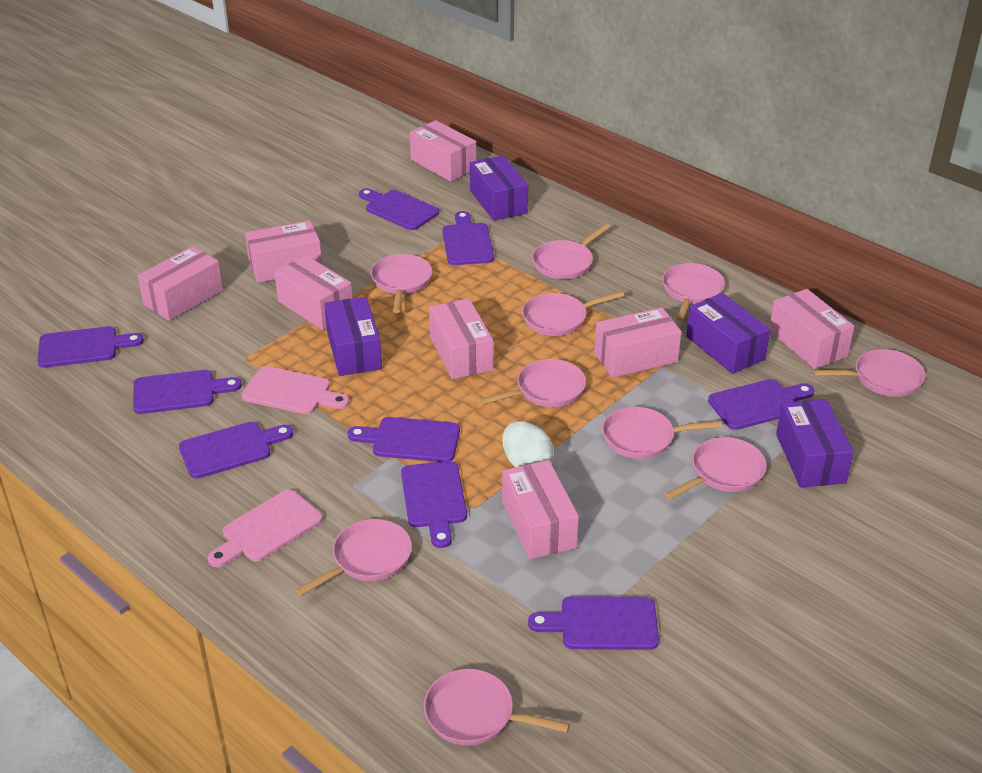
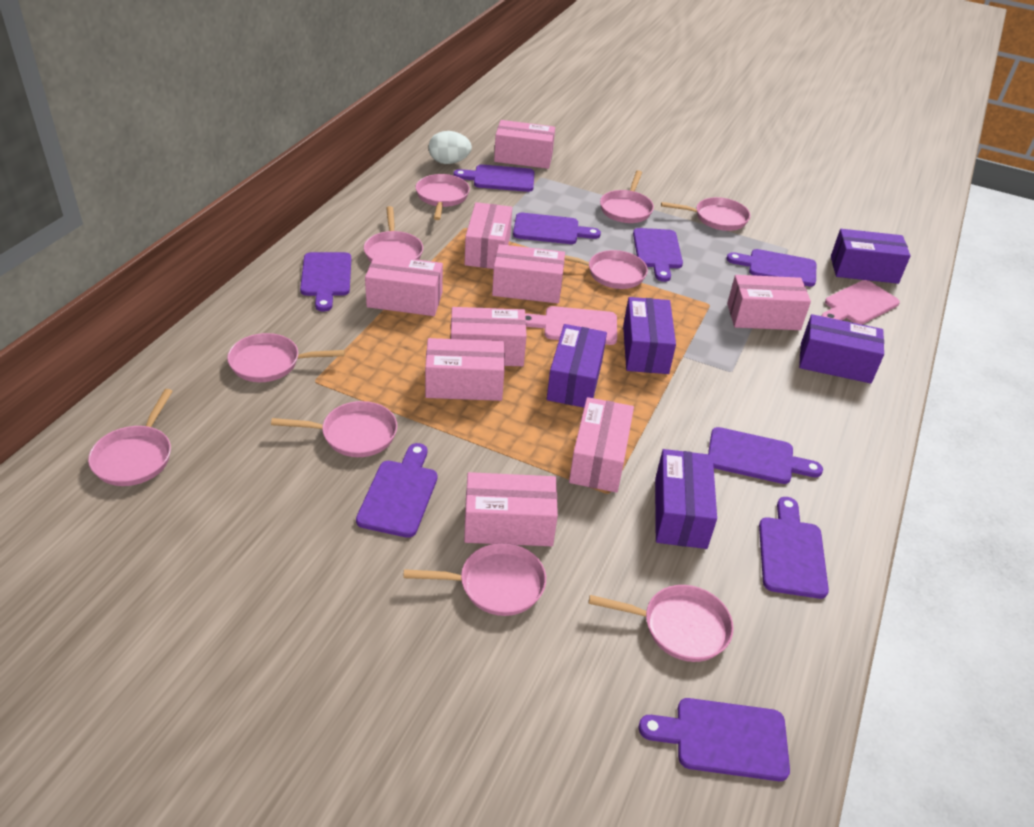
pink box: 8 -> 9
purple box: 4 -> 5

